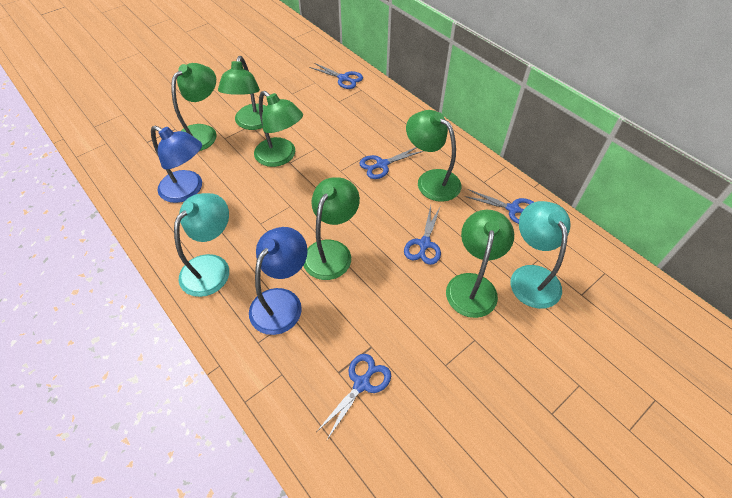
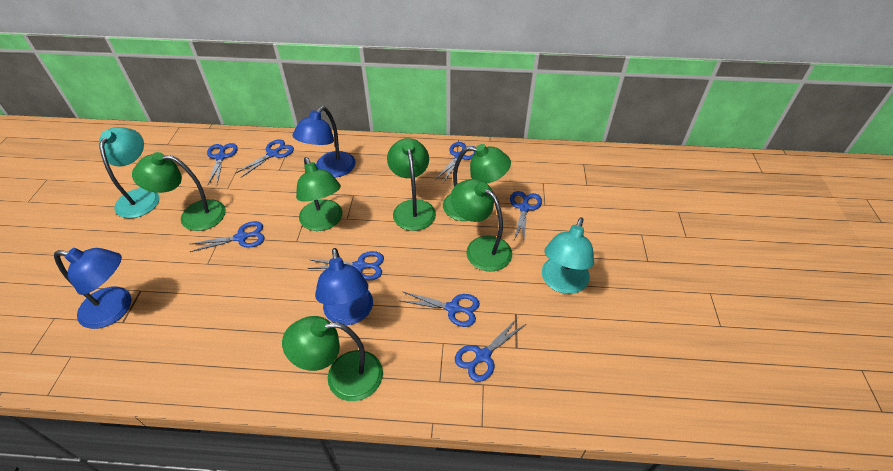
blue lamp: 2 -> 3
blue scissors: 5 -> 8

